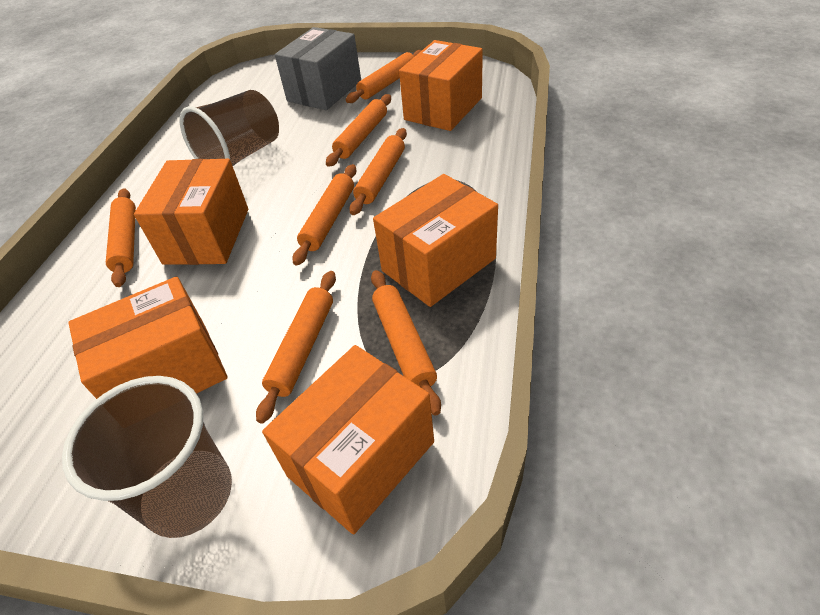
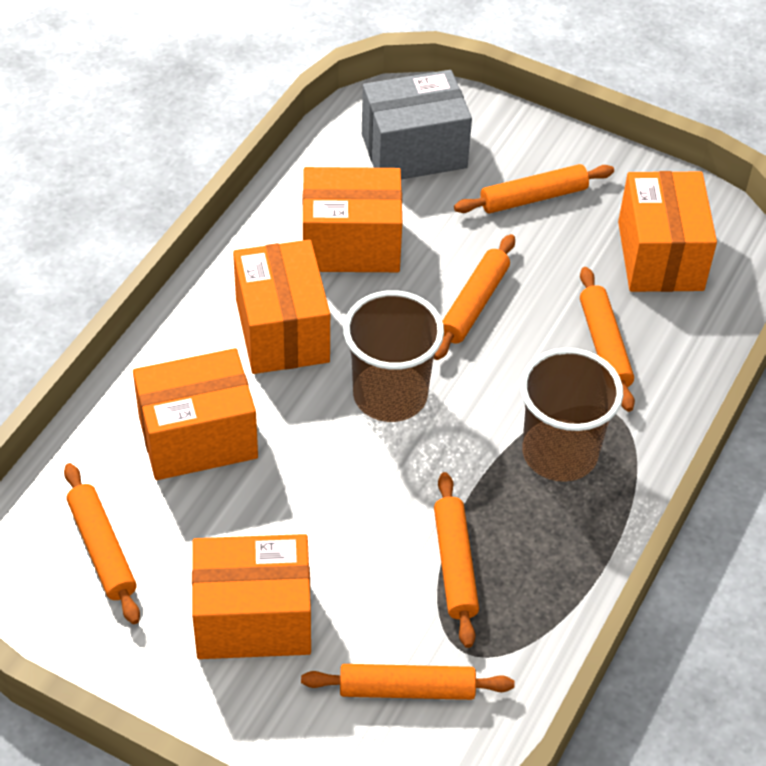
orange rolling pin: 7 -> 6

